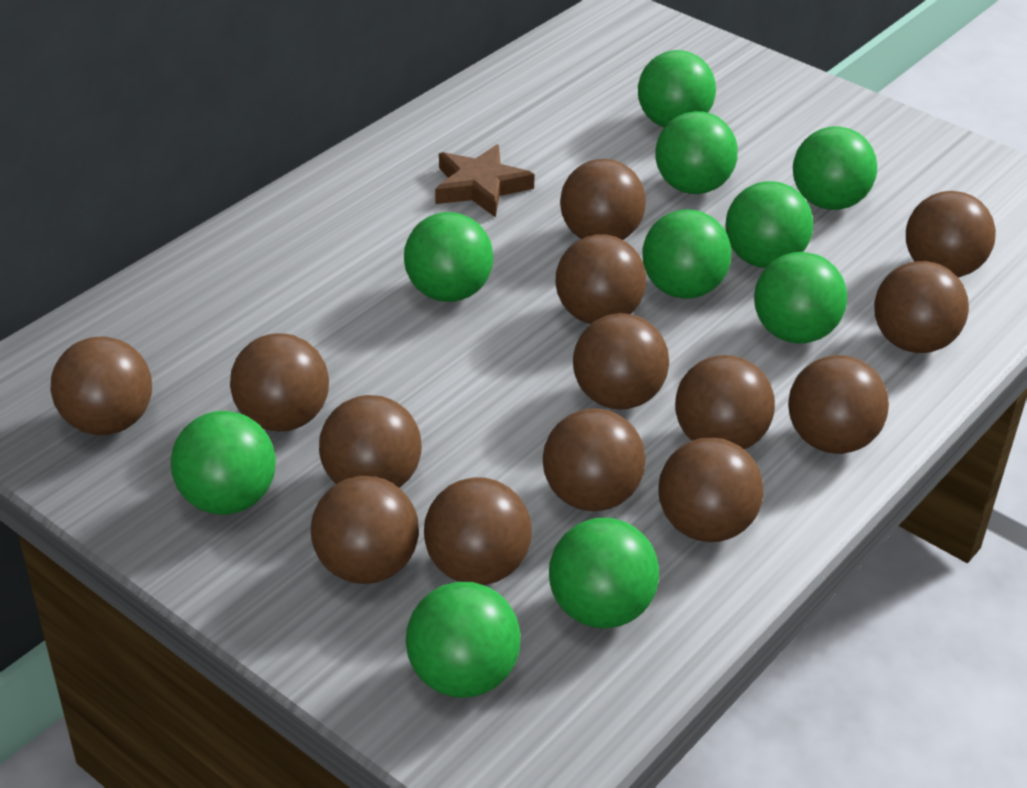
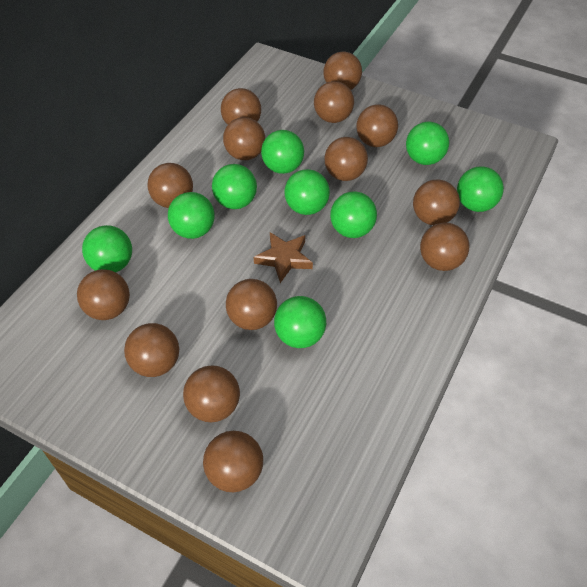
green ball: 10 -> 9

